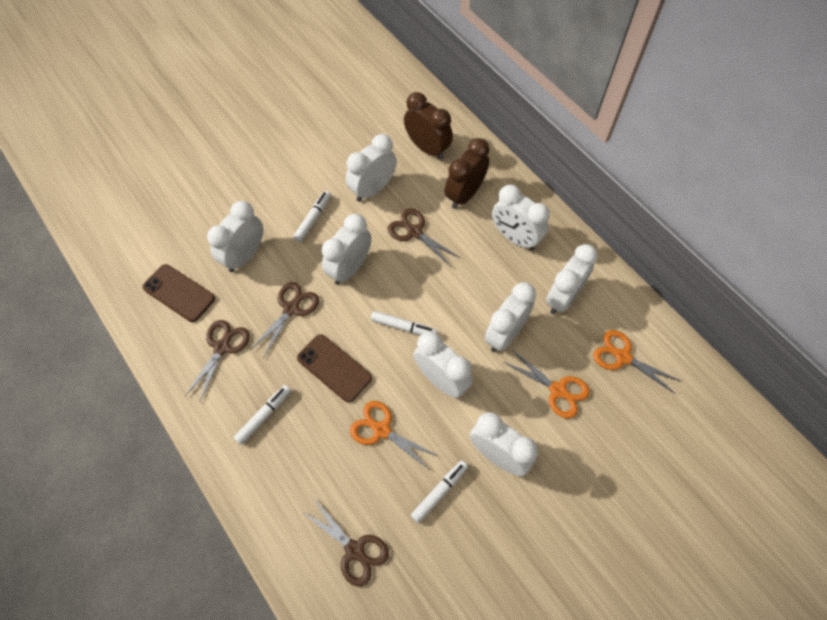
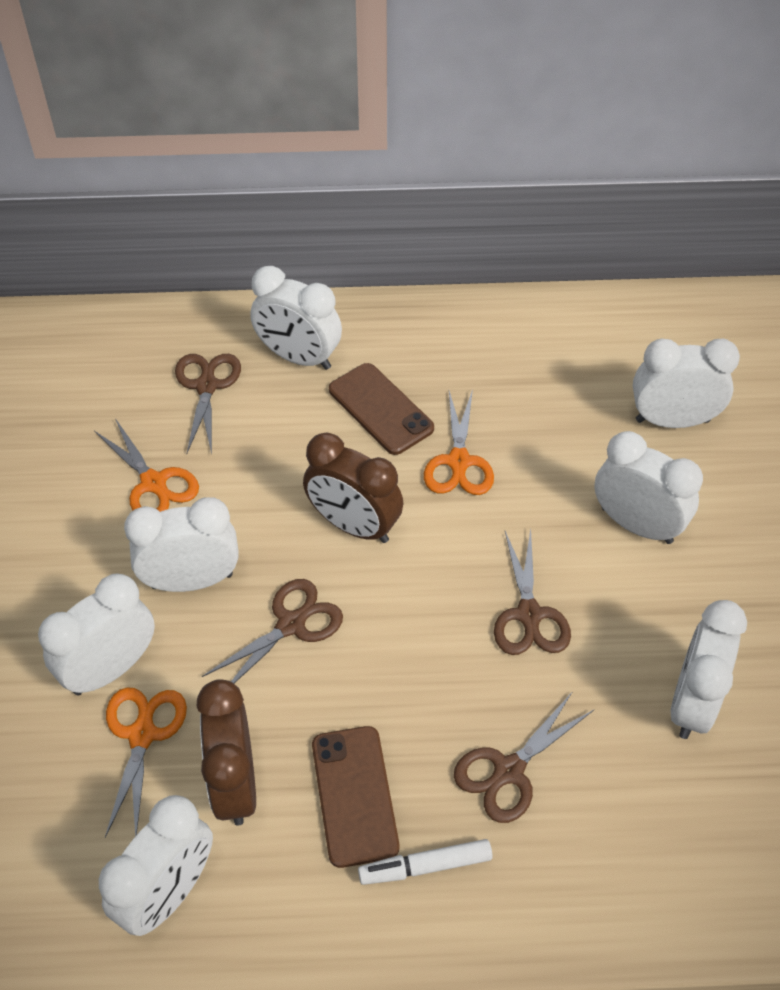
white clock: 8 -> 7
white marker: 4 -> 1

